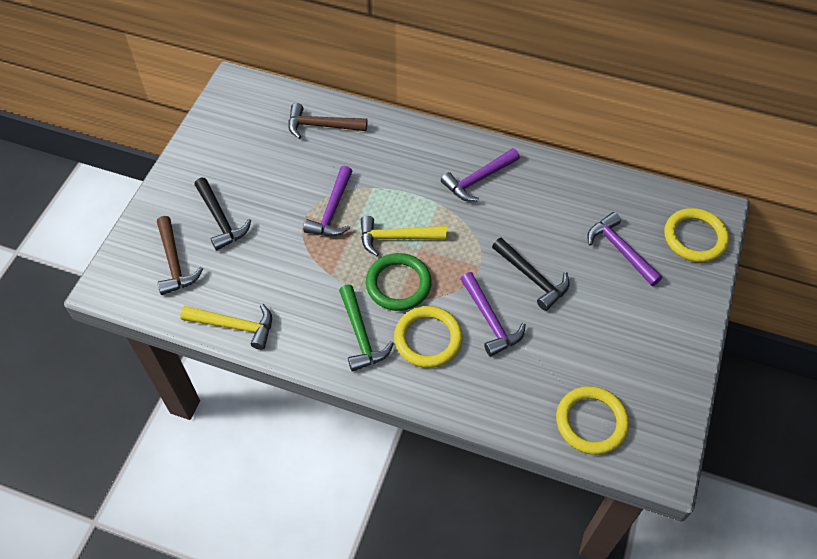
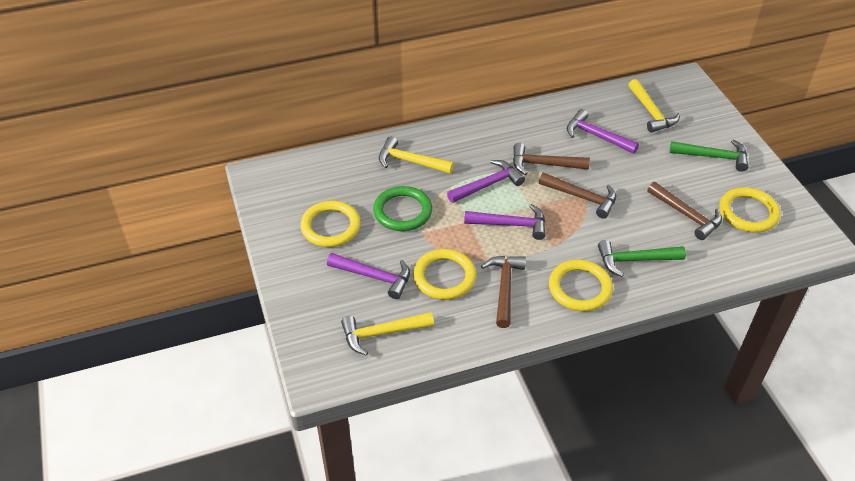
black hammer: 2 -> 0
brown hammer: 2 -> 4
green hammer: 1 -> 2
yellow hammer: 2 -> 3
yellow ring: 3 -> 4

